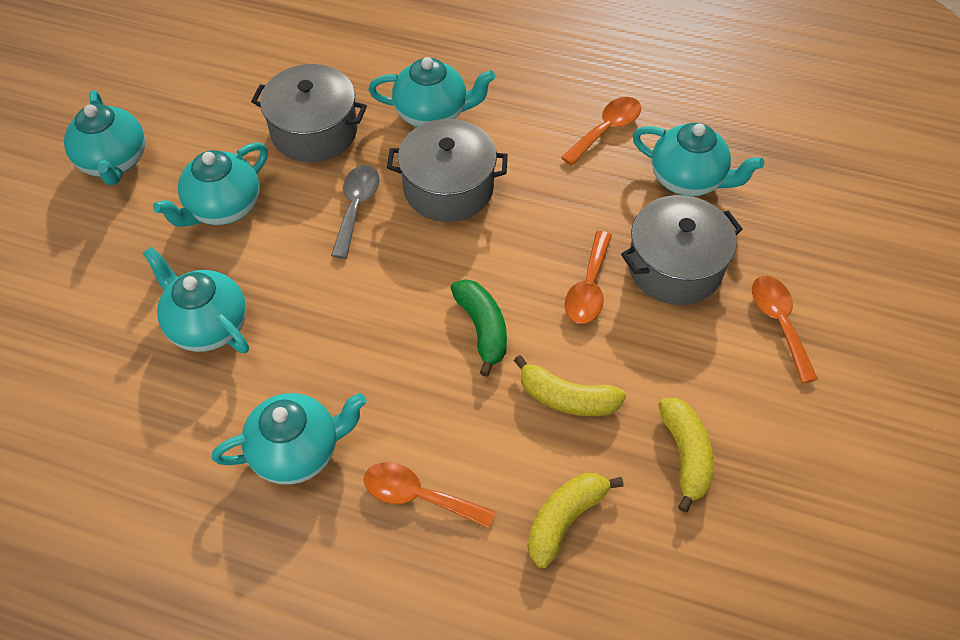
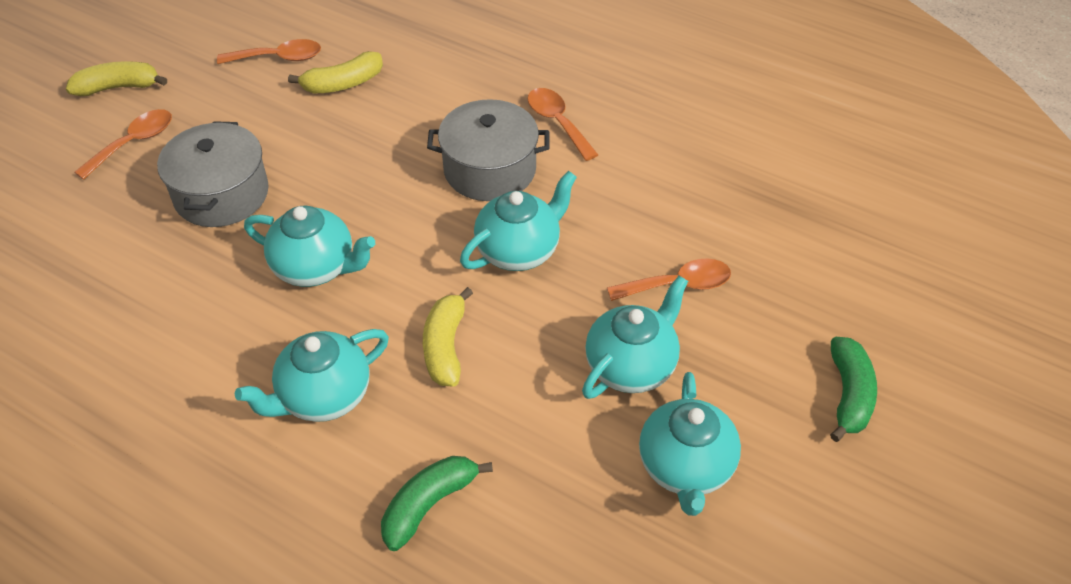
green banana: 1 -> 2
grey pot: 3 -> 2
grey spoon: 1 -> 0
turquoise teapot: 6 -> 5

